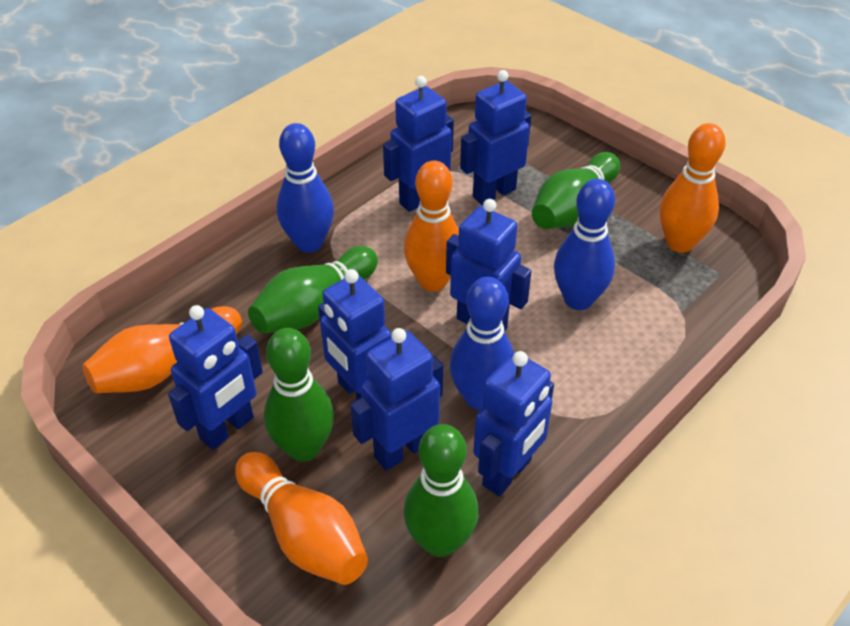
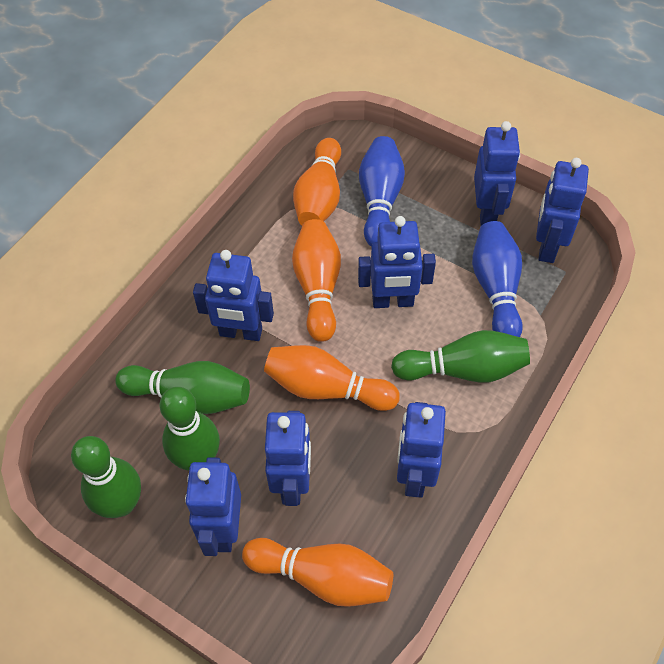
blue bowling pin: 3 -> 2

